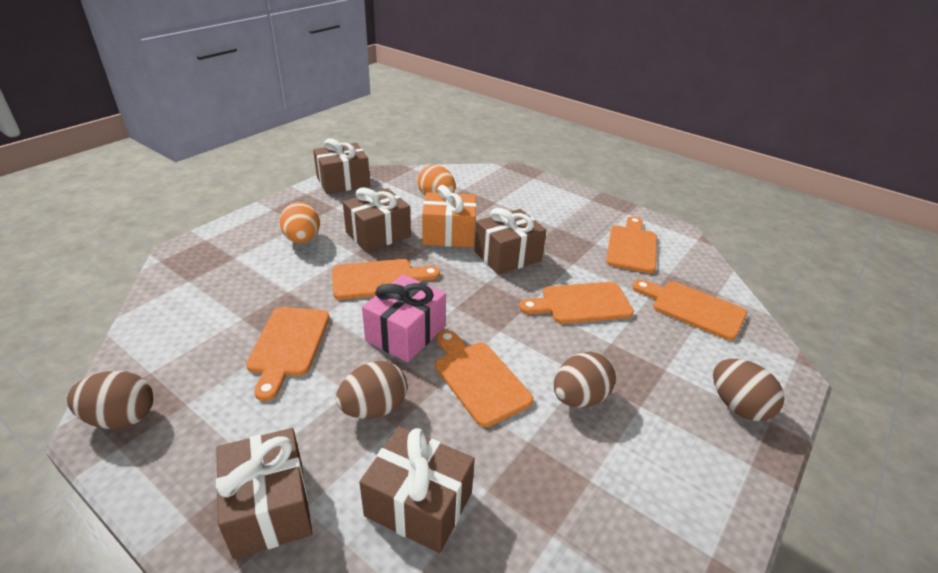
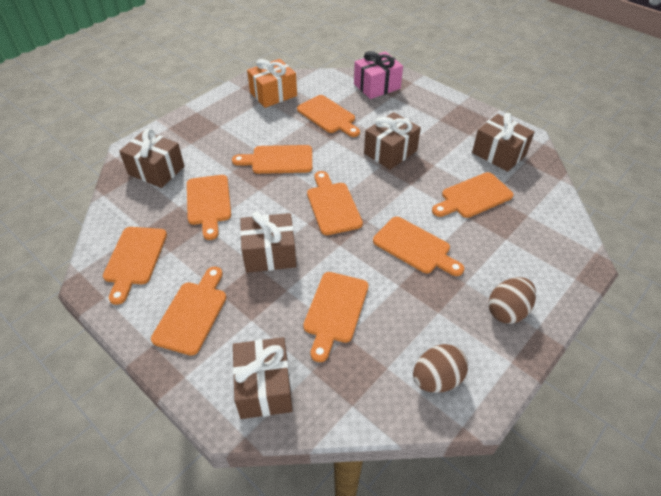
brown egg: 4 -> 2
orange cutting board: 6 -> 9
orange egg: 2 -> 0

